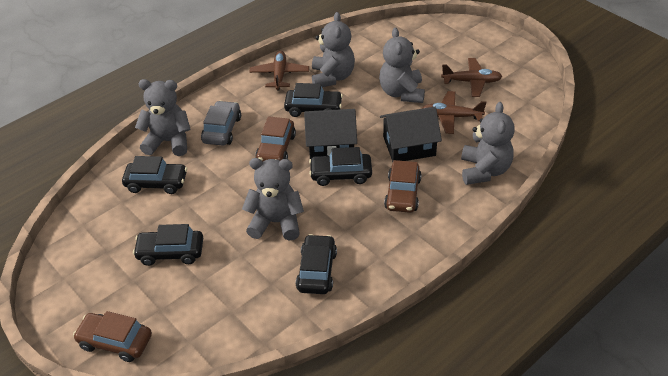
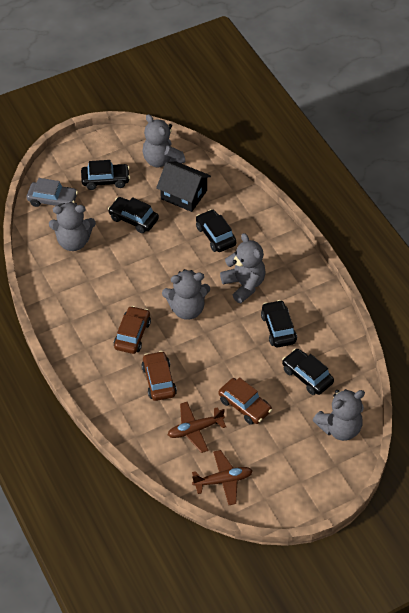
black house: 2 -> 1
brown plane: 3 -> 2

